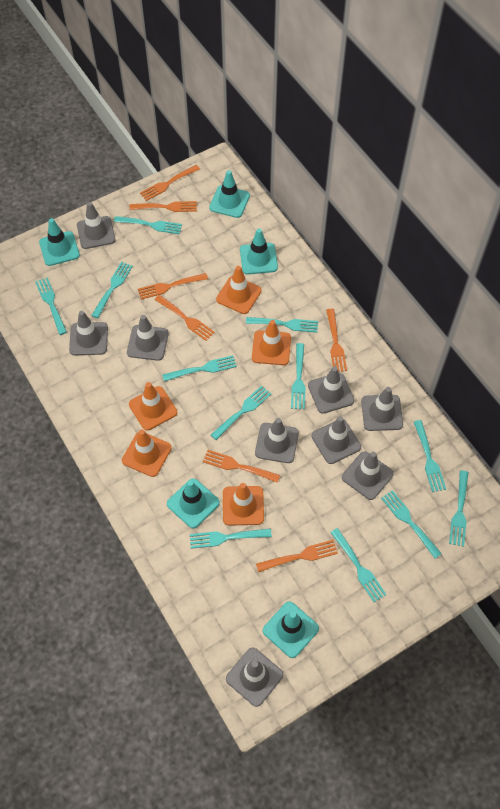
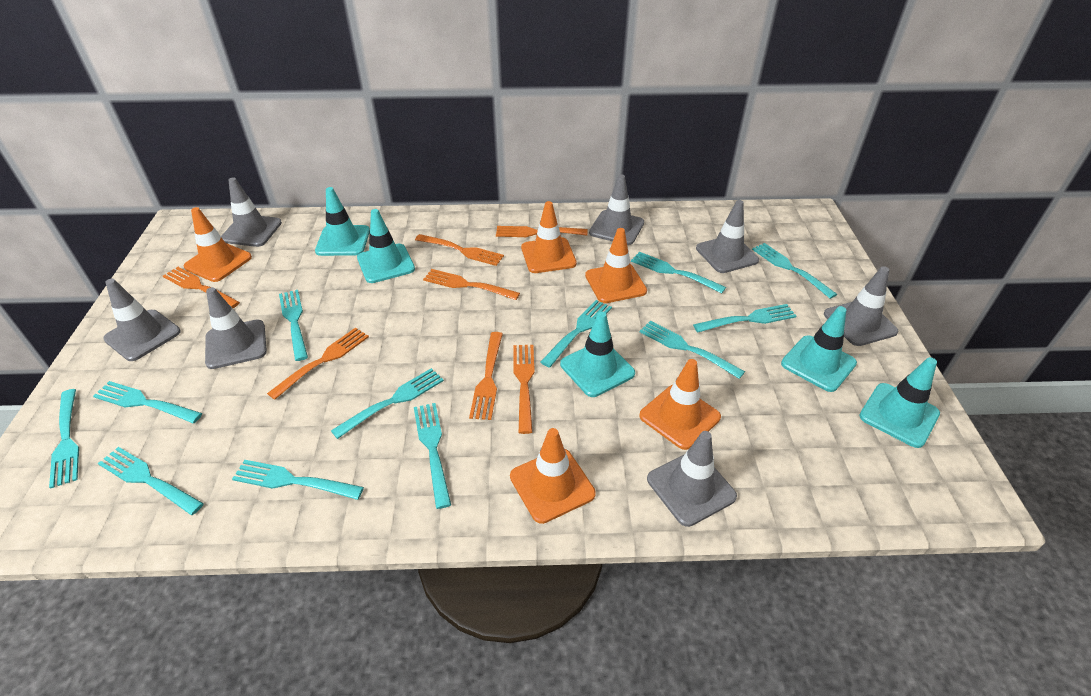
grey traffic cone: 9 -> 7

